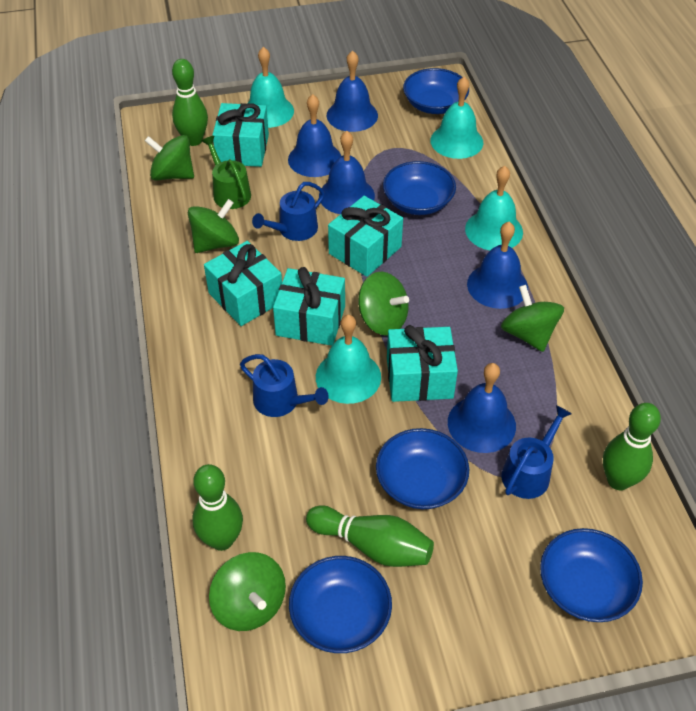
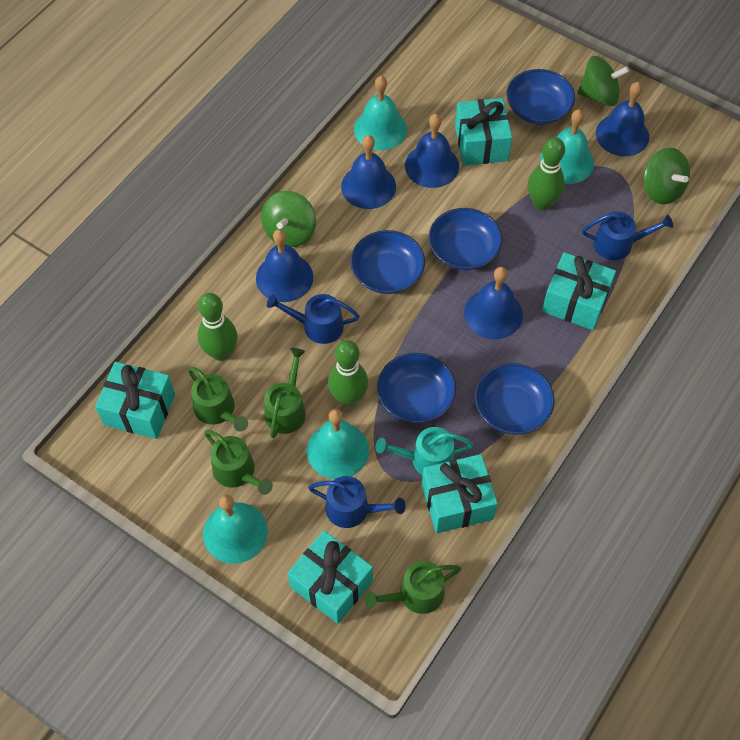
green bowling pin: 4 -> 3
green spinning top: 5 -> 3
green watering can: 1 -> 4
turquoise watering can: 0 -> 1

